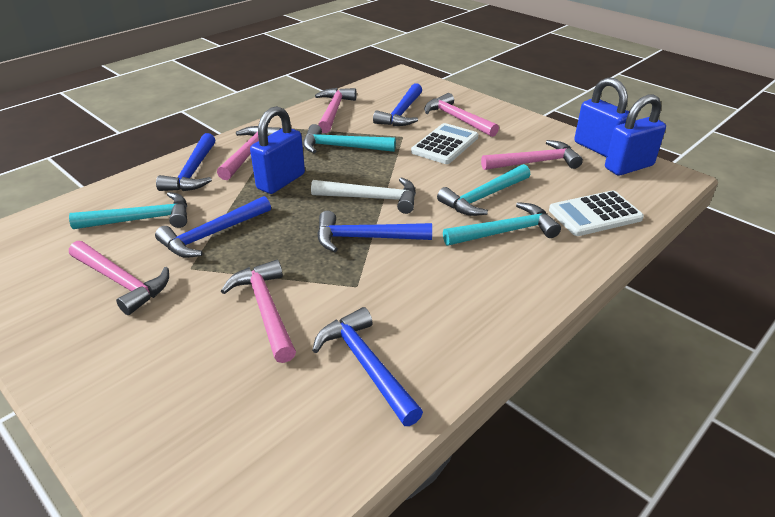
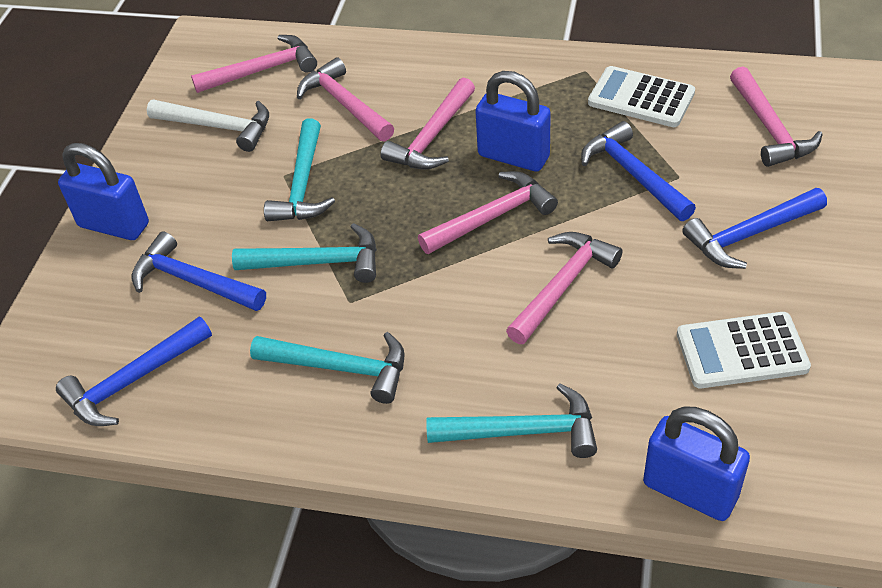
blue hammer: 5 -> 4

